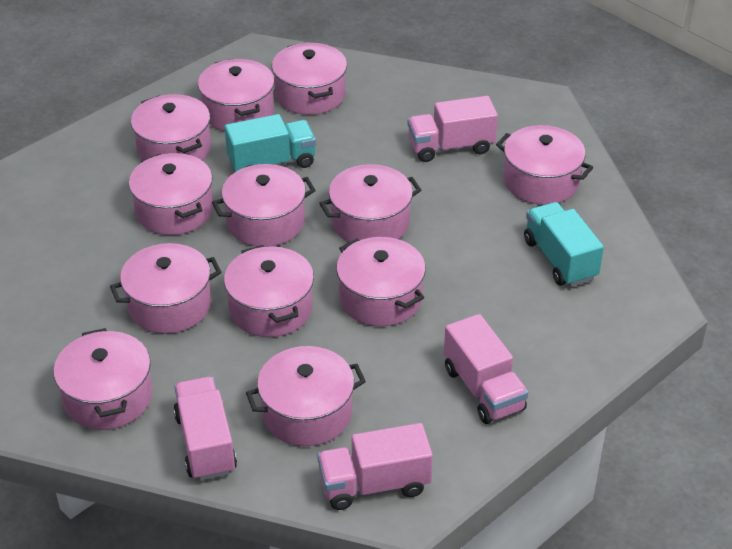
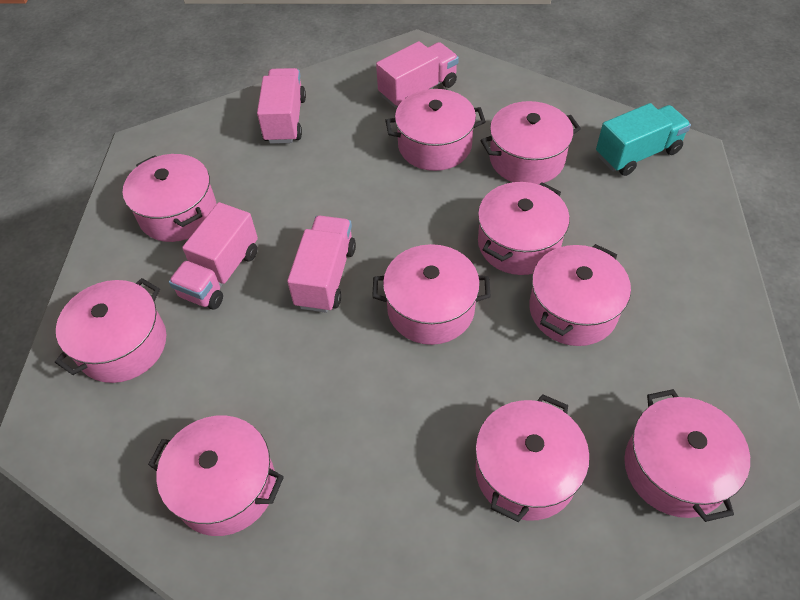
pink pot: 12 -> 10
turquoise truck: 2 -> 1

